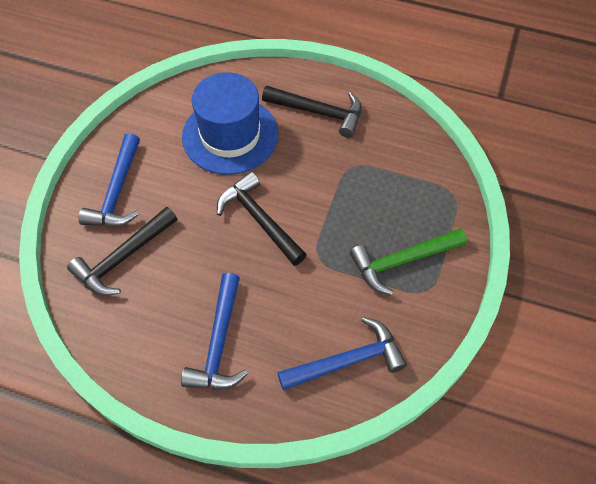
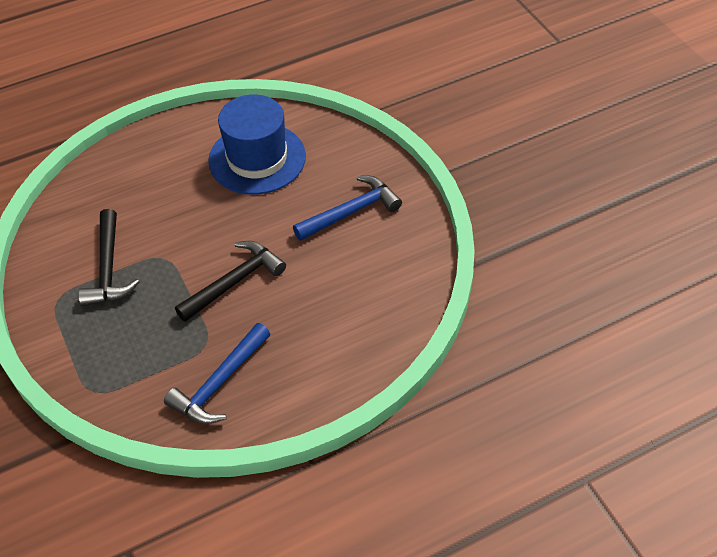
black hammer: 3 -> 2
blue hammer: 3 -> 2
green hammer: 1 -> 0

